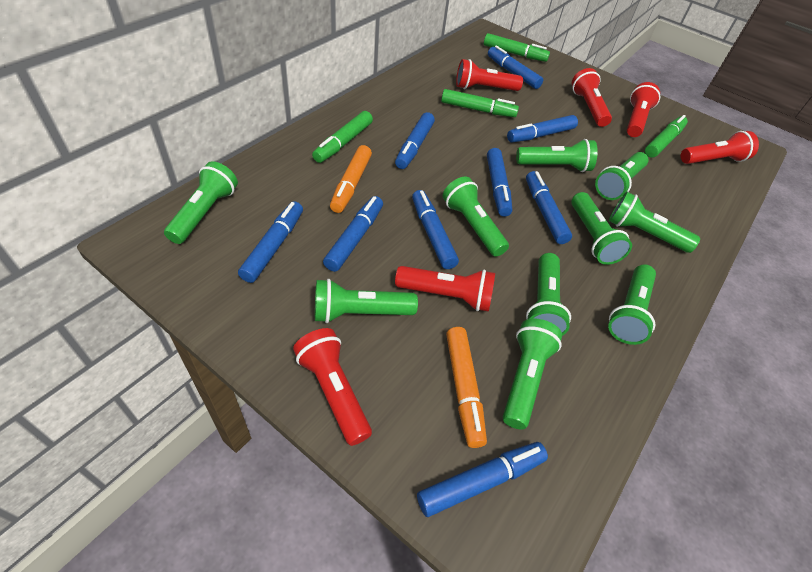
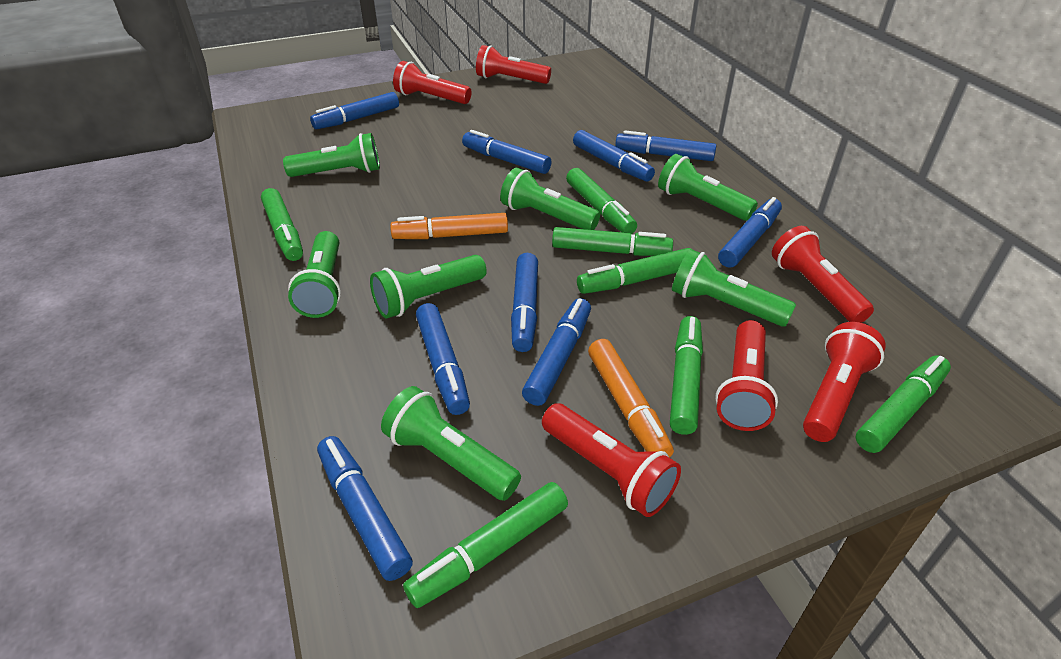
green flashlight: 10 -> 7
green marker: 4 -> 7

